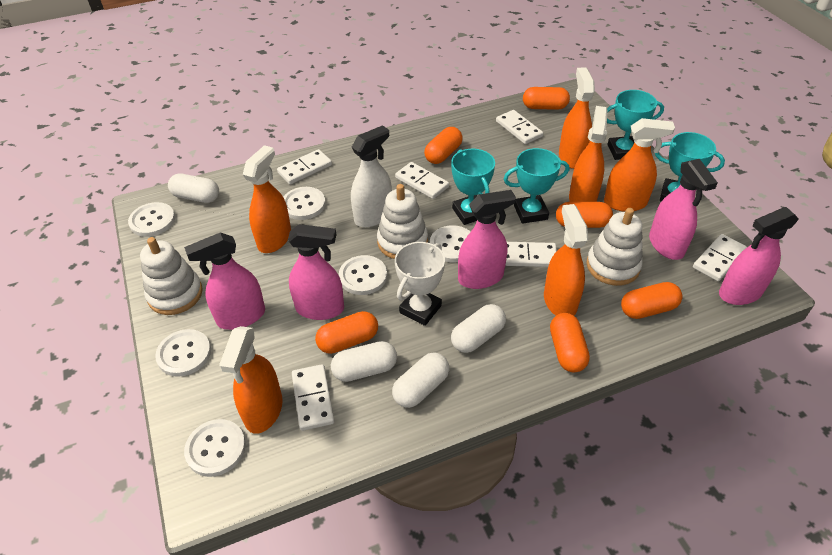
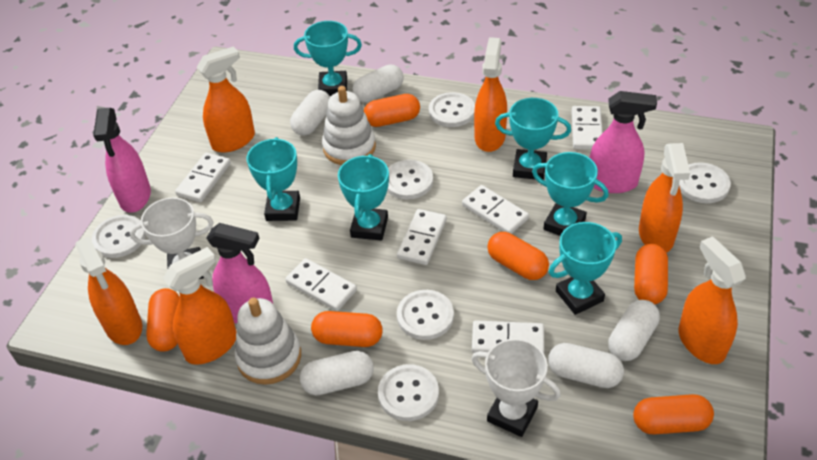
pink spray bottle: 5 -> 3
turquoise trophy: 4 -> 6
white capsule: 4 -> 5
white spray bottle: 1 -> 0
white stacking toy: 3 -> 2
white trophy: 1 -> 2

